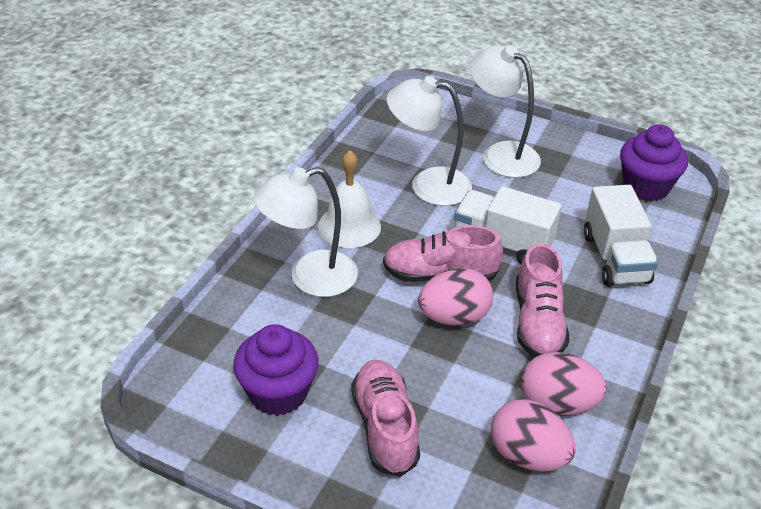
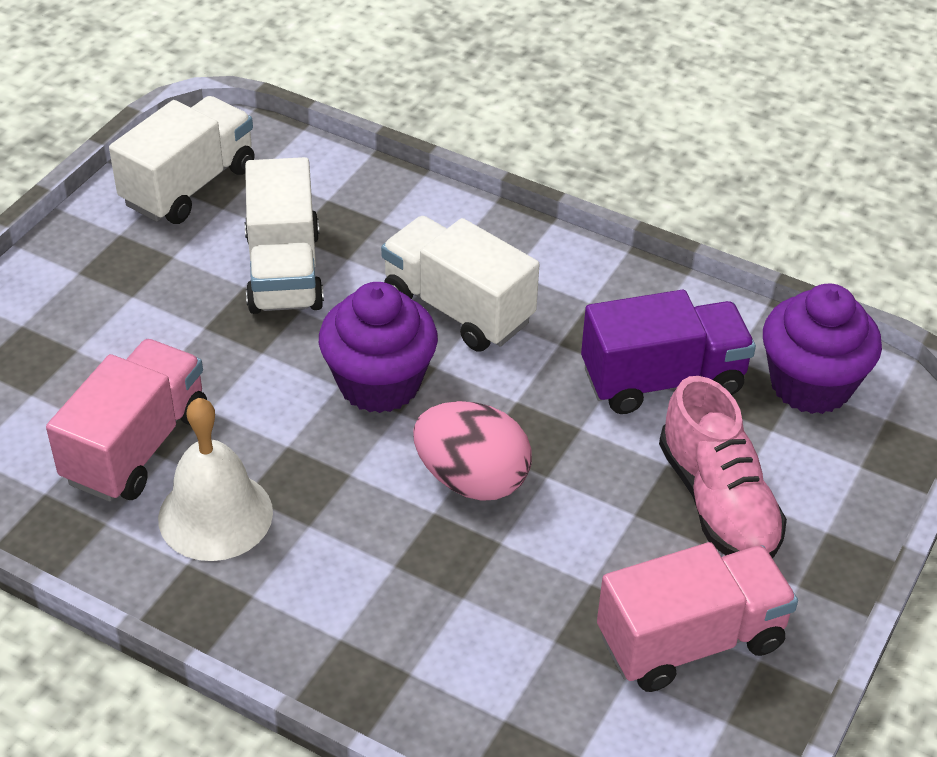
pink egg: 3 -> 1
pink shoe: 3 -> 1
pink truck: 0 -> 2
purple truck: 0 -> 1
white lamp: 3 -> 0
white truck: 2 -> 3

